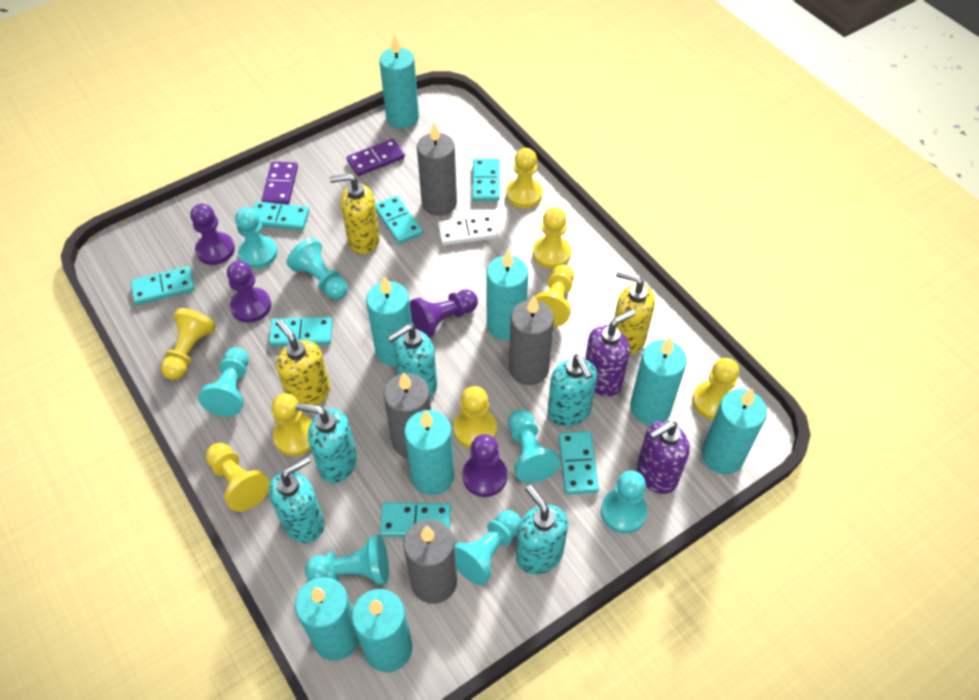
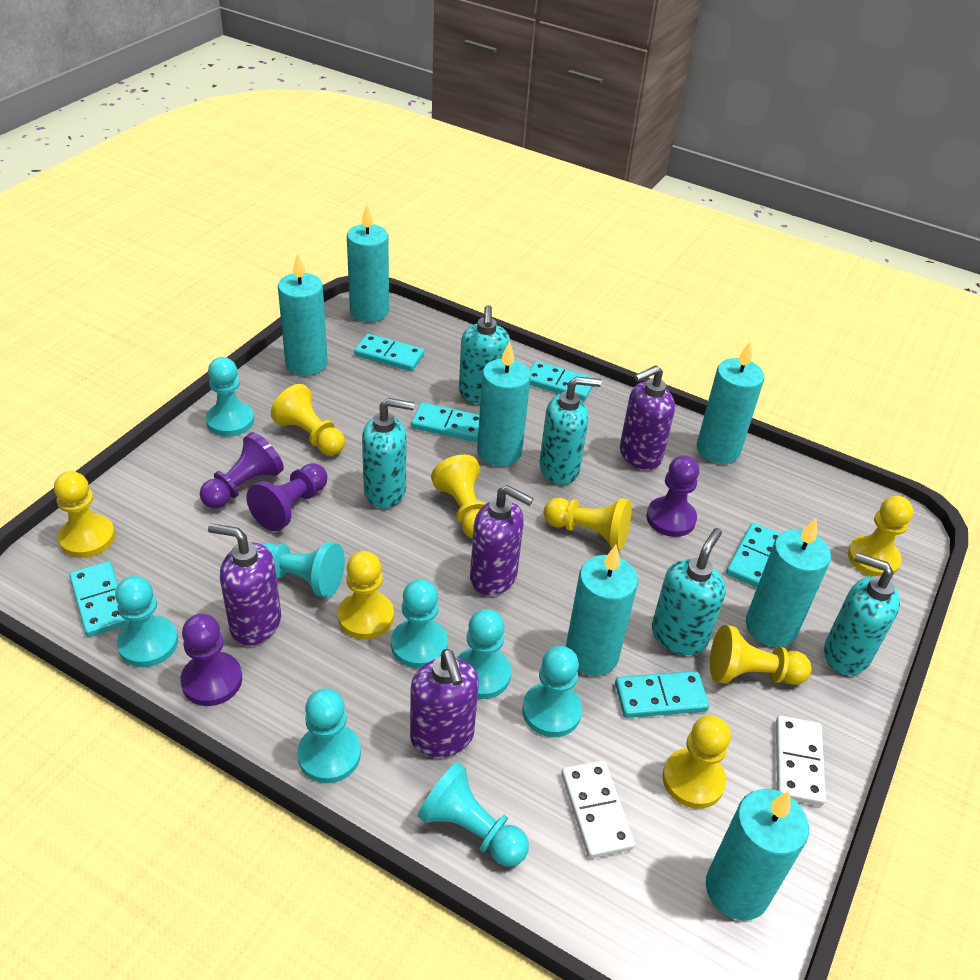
grey candle: 4 -> 0
purple domino: 2 -> 0
purple soap dispenser: 2 -> 4
turquoise candle: 8 -> 7
turquoise domino: 7 -> 6
turquoise pawn: 7 -> 8
white domino: 1 -> 2
yellow soap dispenser: 3 -> 0

